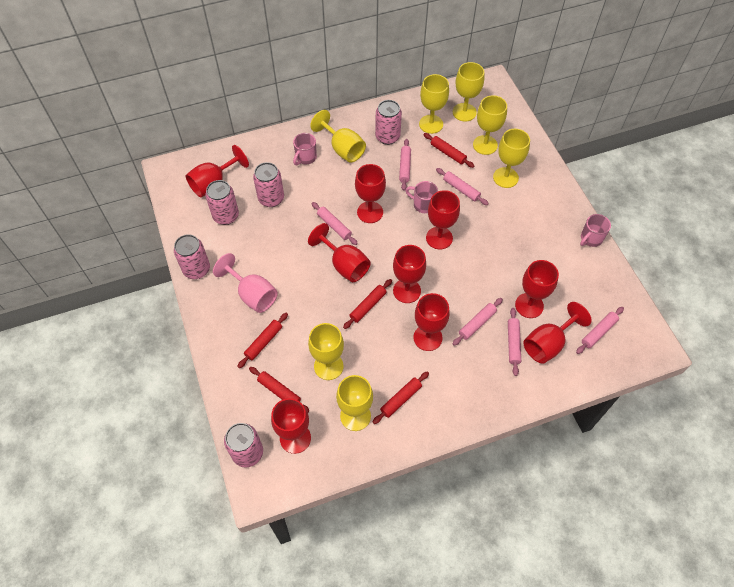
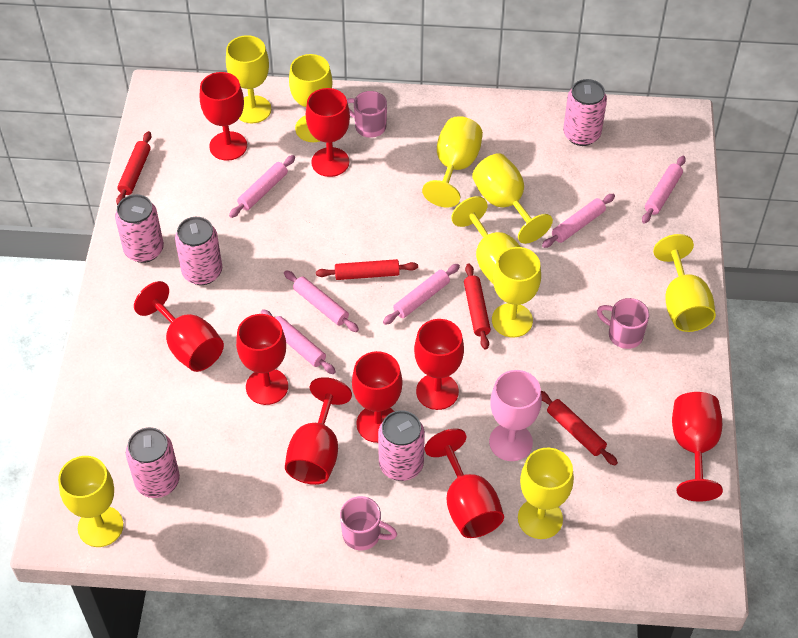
red rolling pin: 5 -> 4
yellow goblet: 7 -> 9

